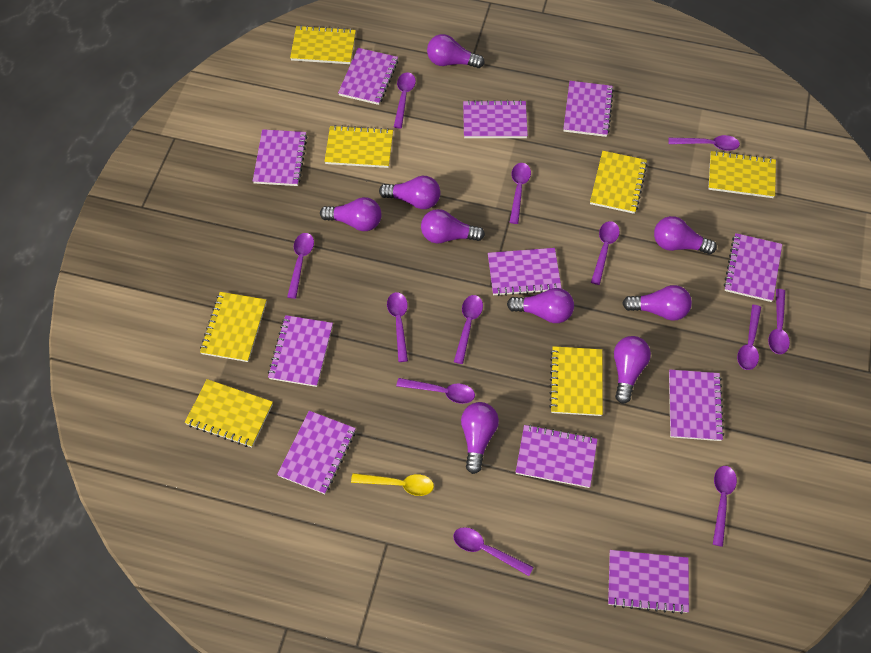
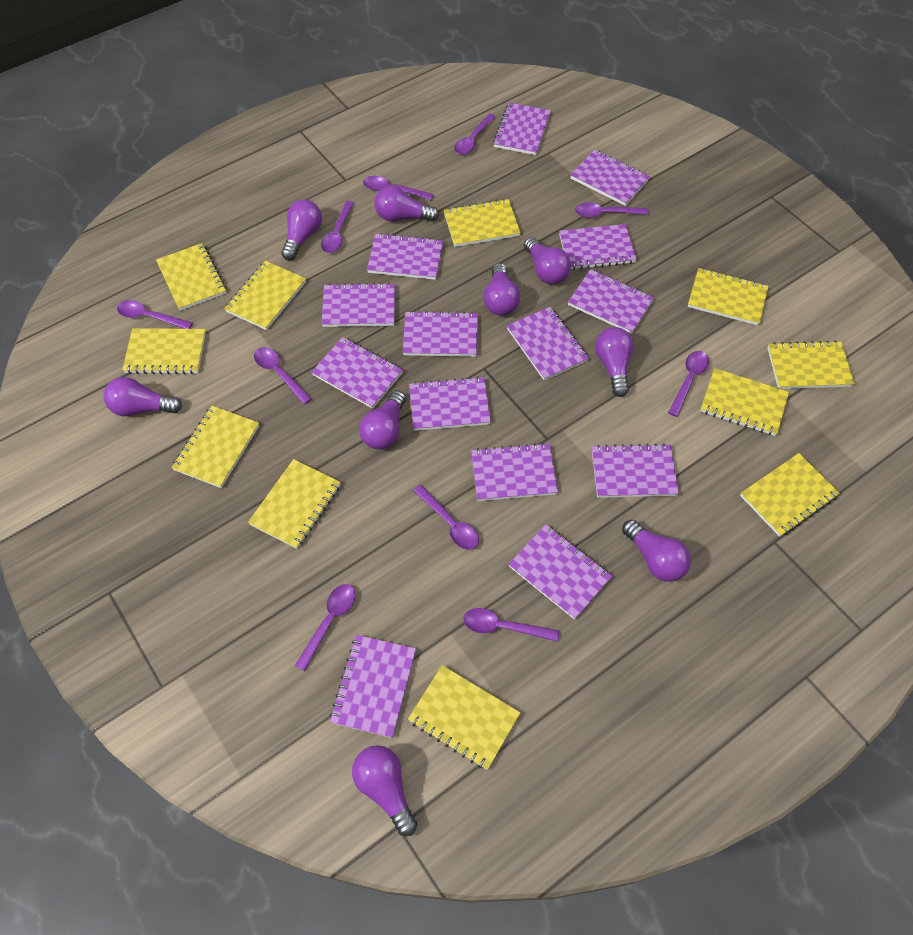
purple notebook: 11 -> 14
purple spoon: 12 -> 10
yellow notebook: 7 -> 11
yellow spoon: 1 -> 0

